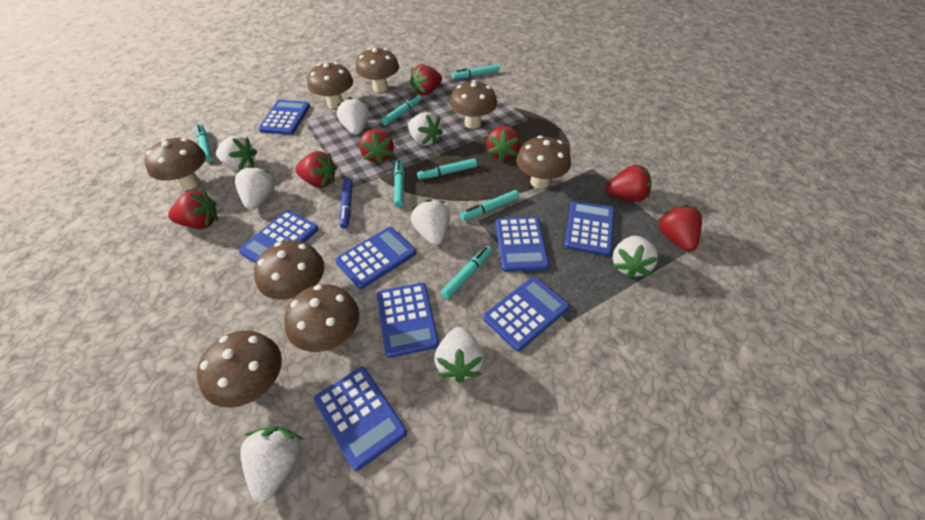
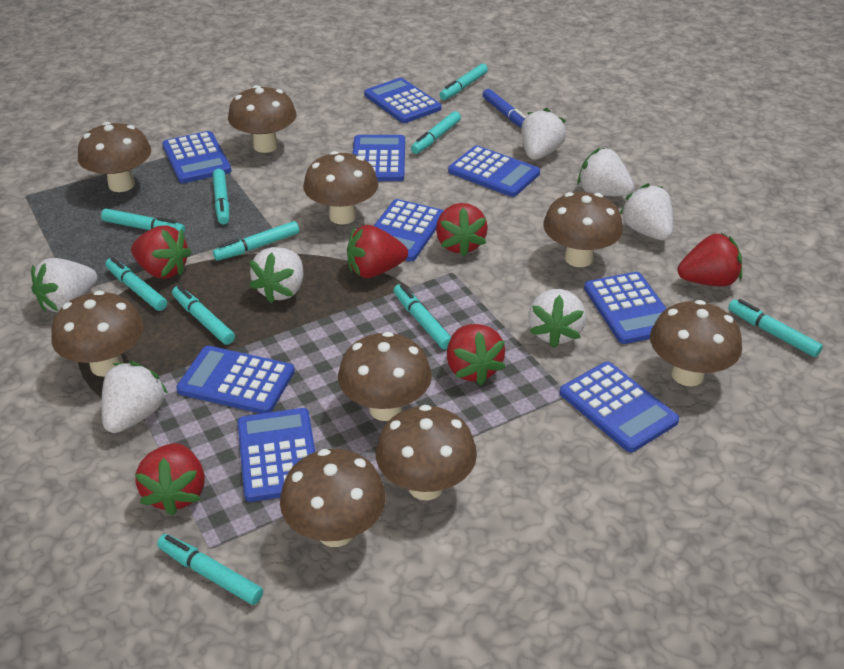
blue calculator: 8 -> 9
brown mushroom: 8 -> 9
red strawberry: 7 -> 6
turquoise marker: 7 -> 10
white strawberry: 8 -> 7

